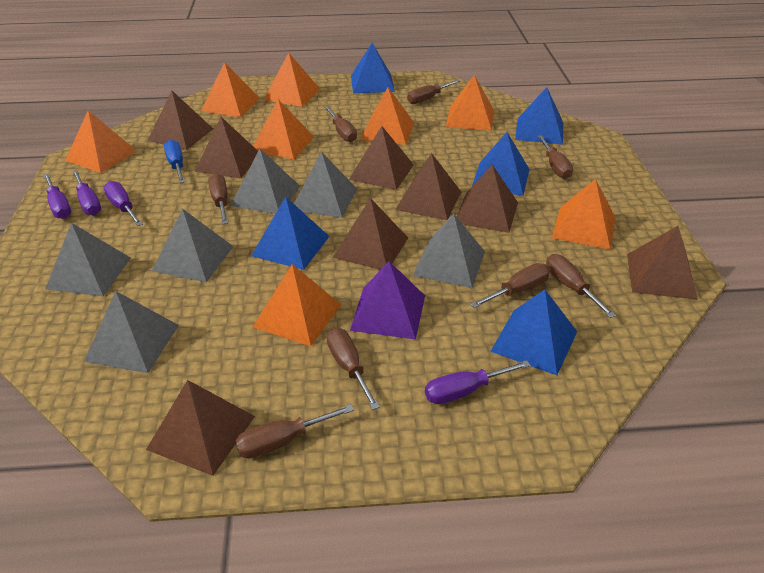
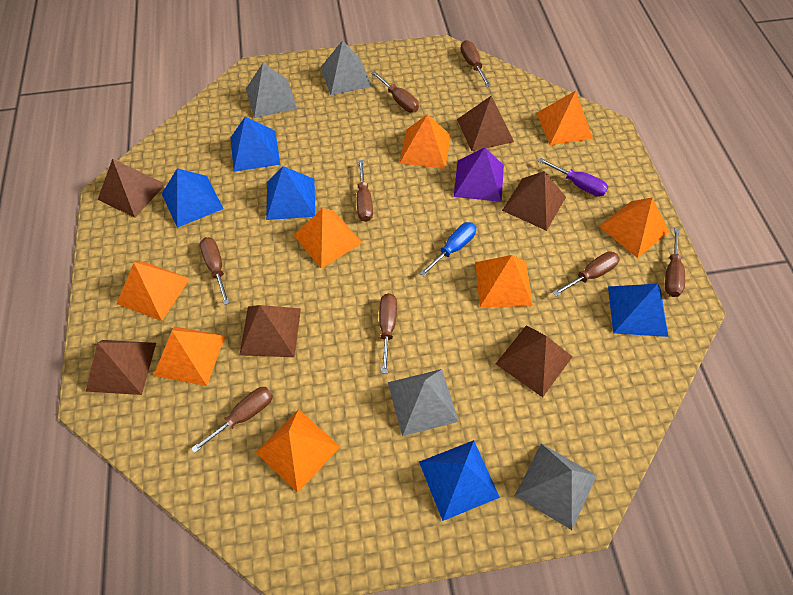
brown pyramid: 8 -> 6
grey pyramid: 6 -> 4
purple screwdriver: 4 -> 1

